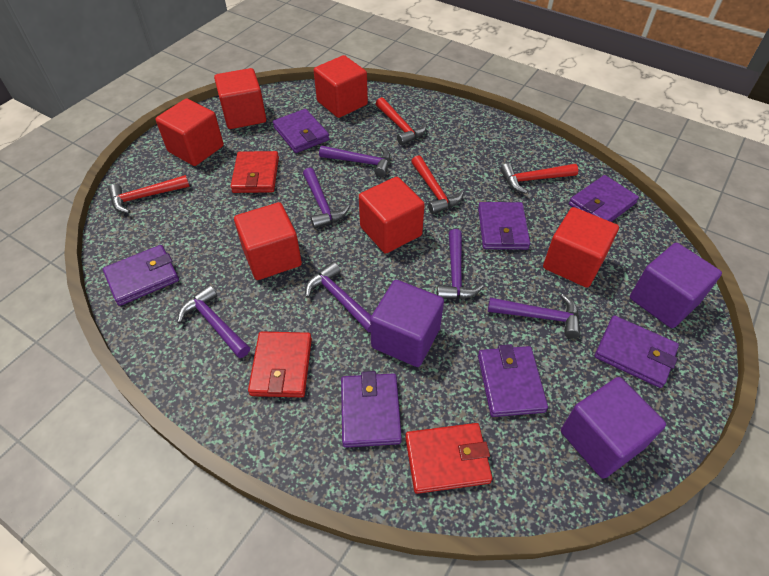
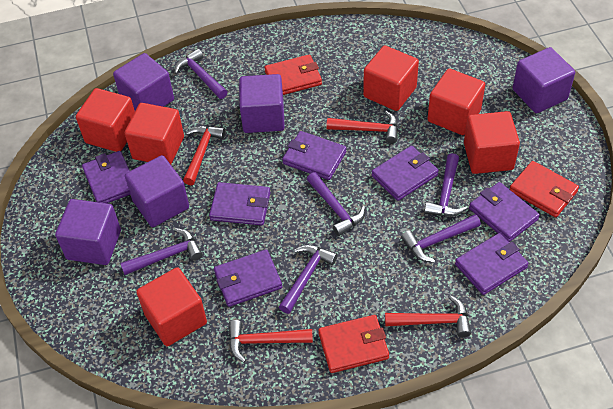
purple cube: 3 -> 5

